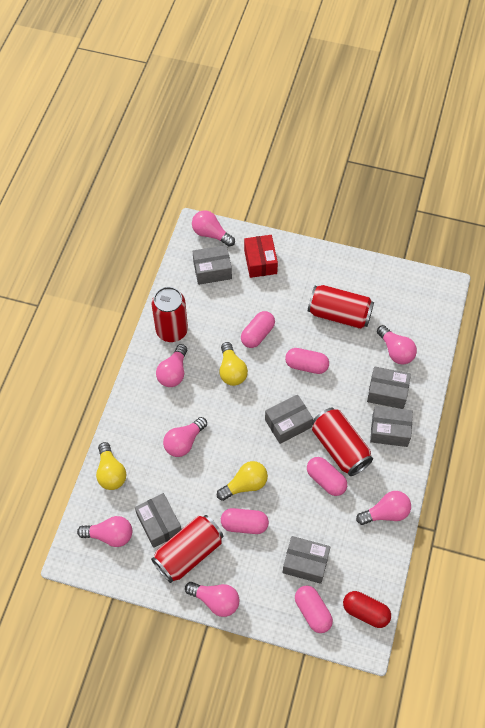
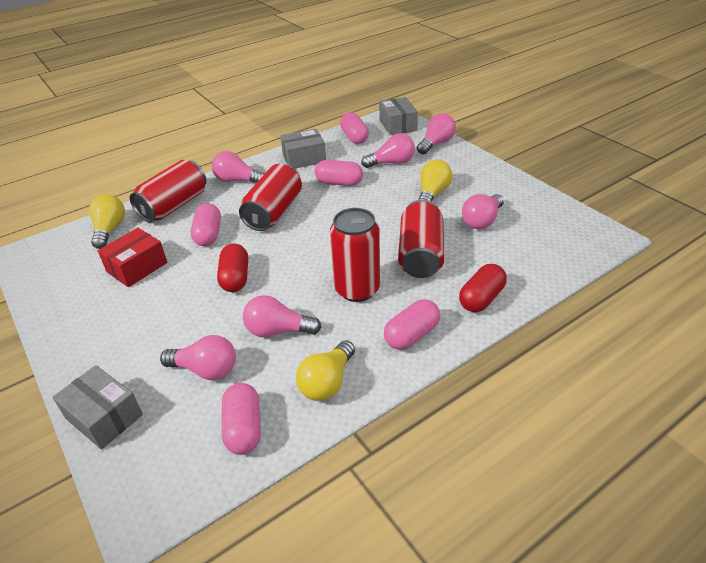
grey box: 6 -> 3
pink light bulb: 7 -> 6
red capsule: 1 -> 2

